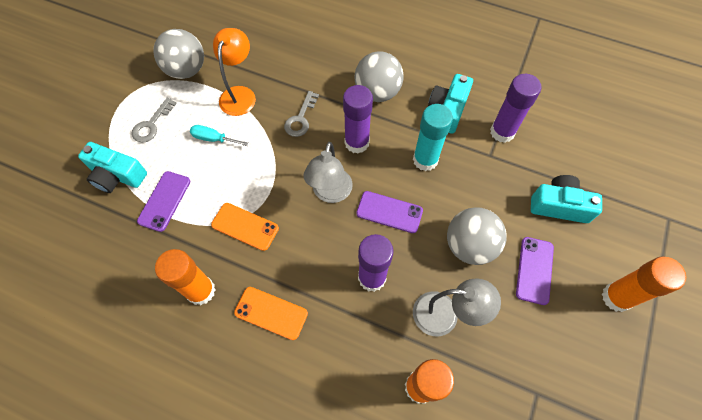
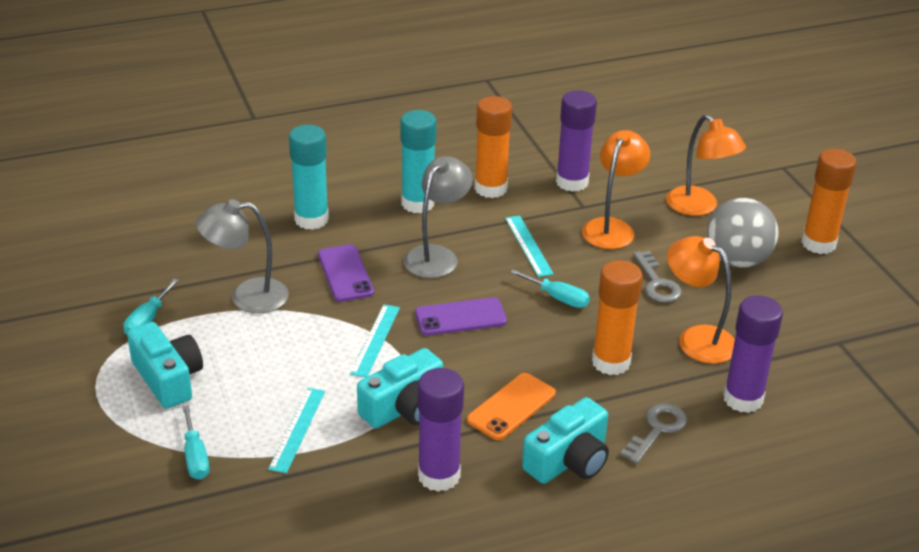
grey ball: 3 -> 1
orange lamp: 1 -> 3
orange phone: 2 -> 1
purple phone: 3 -> 2
turquoise glue stick: 1 -> 2
turquoise ruler: 0 -> 3
turquoise screwdriver: 1 -> 3

